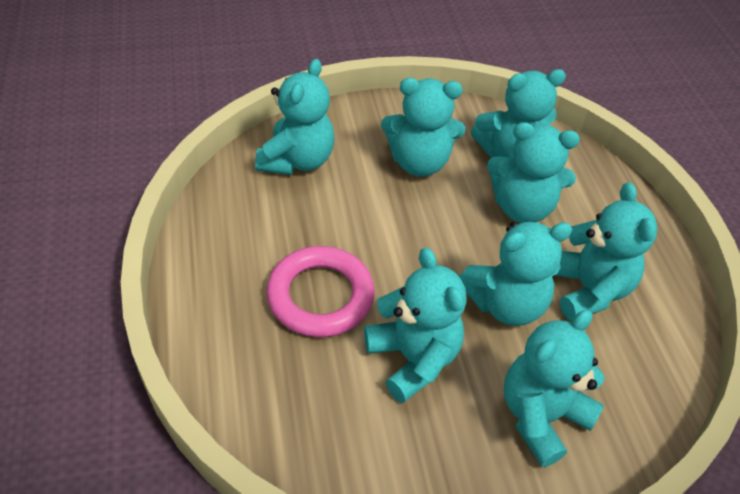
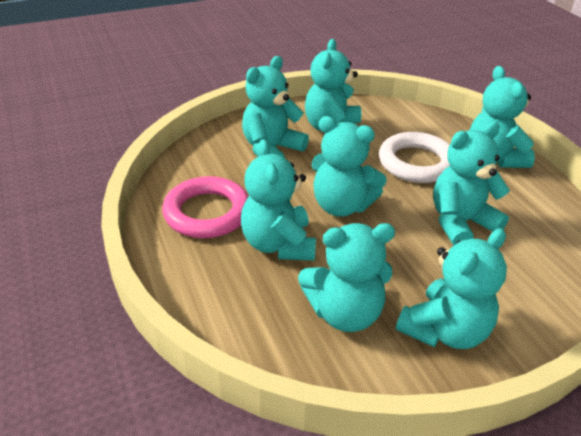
white ring: 0 -> 1

